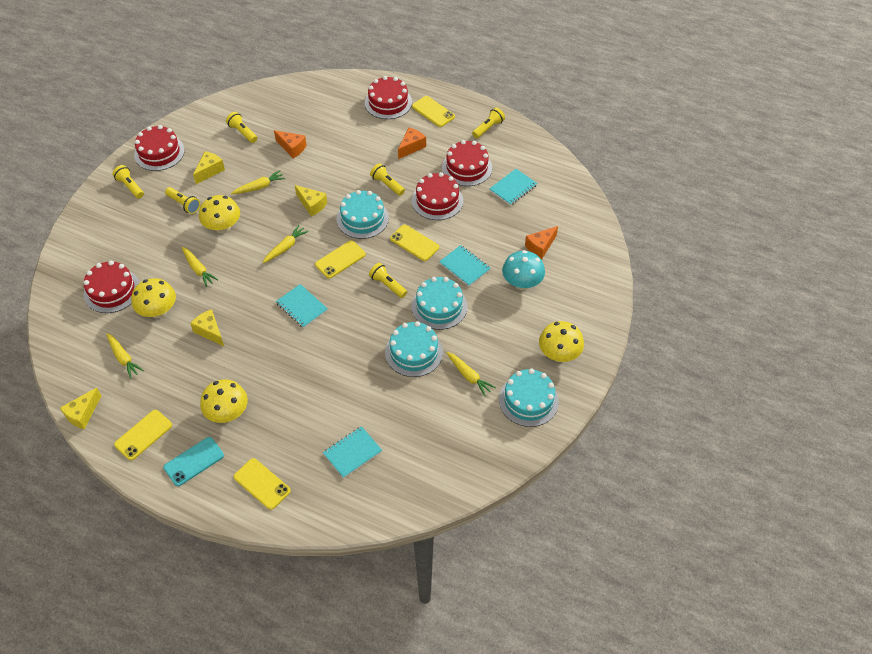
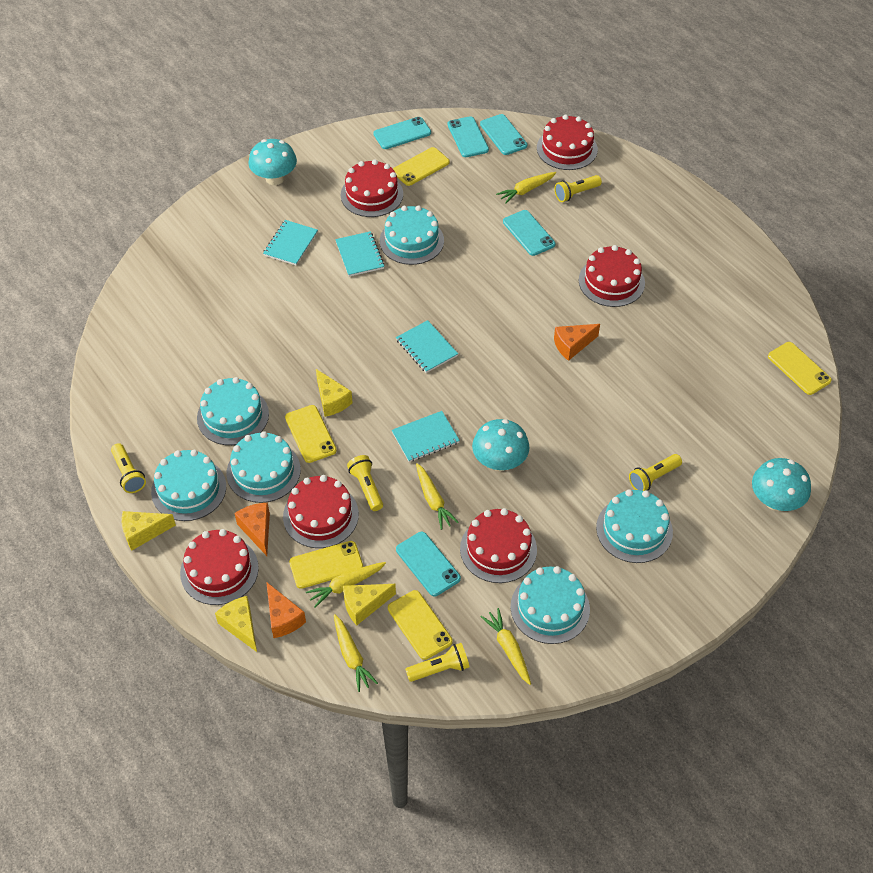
red cake: 5 -> 6
turquoise cake: 4 -> 6
turquoise mushroom: 1 -> 3
turquoise phone: 1 -> 5
yellow flashlight: 6 -> 5
yellow mushroom: 4 -> 0

